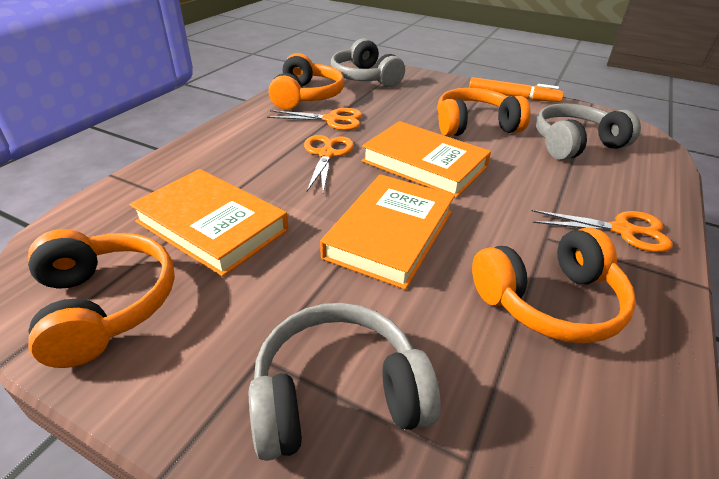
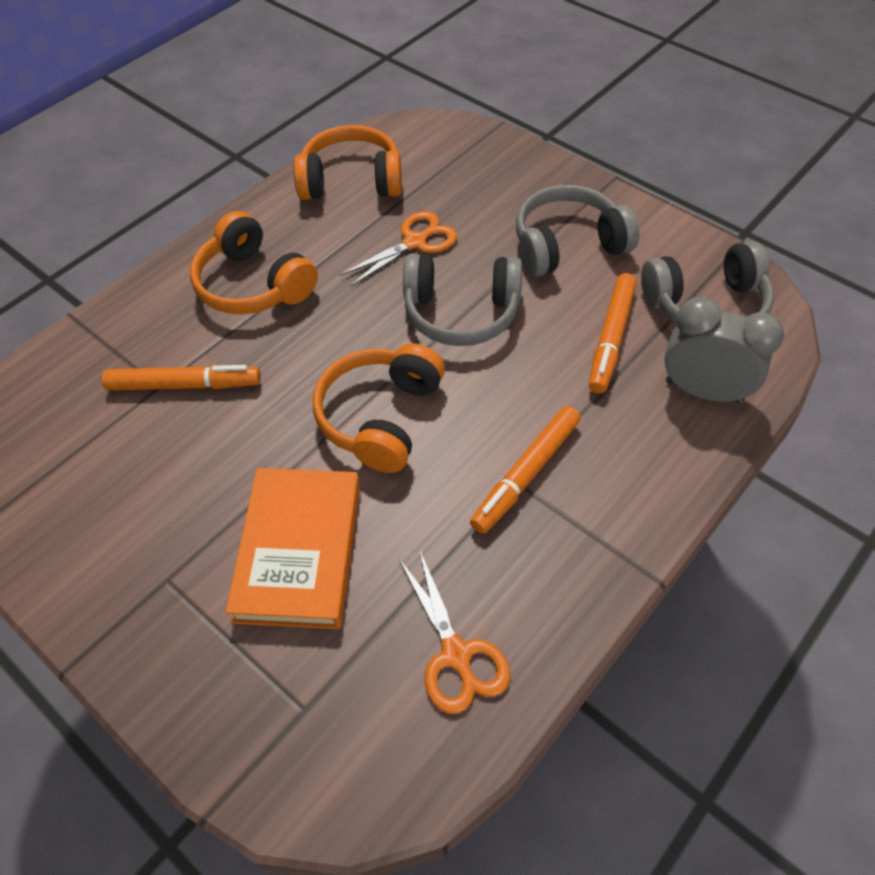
grey clock: 0 -> 1
orange book: 3 -> 1
orange headphones: 4 -> 3
orange marker: 1 -> 3
orange scissors: 3 -> 2

